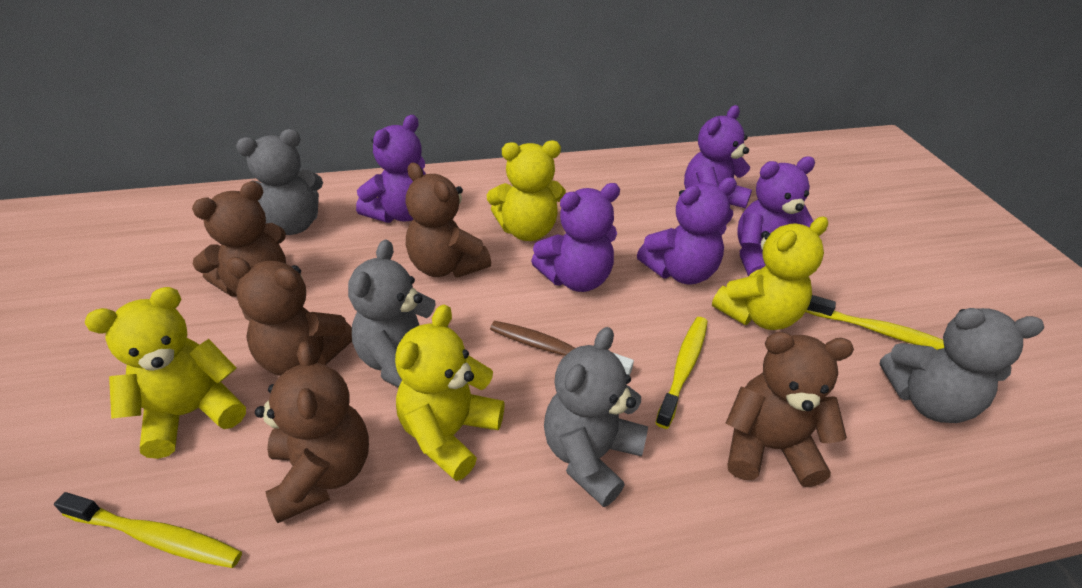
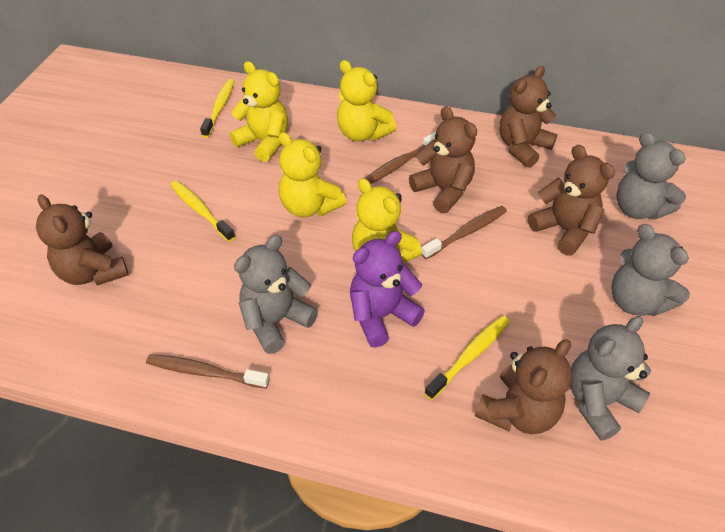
brown toothbrush: 1 -> 3
purple teddy bear: 5 -> 1

